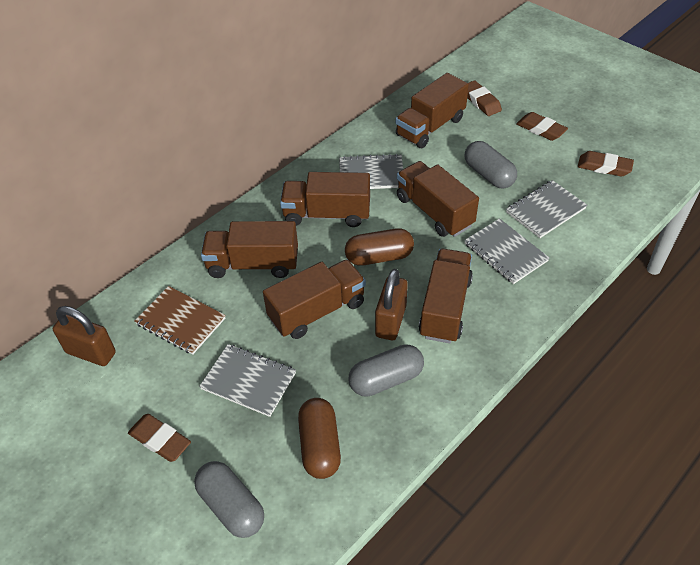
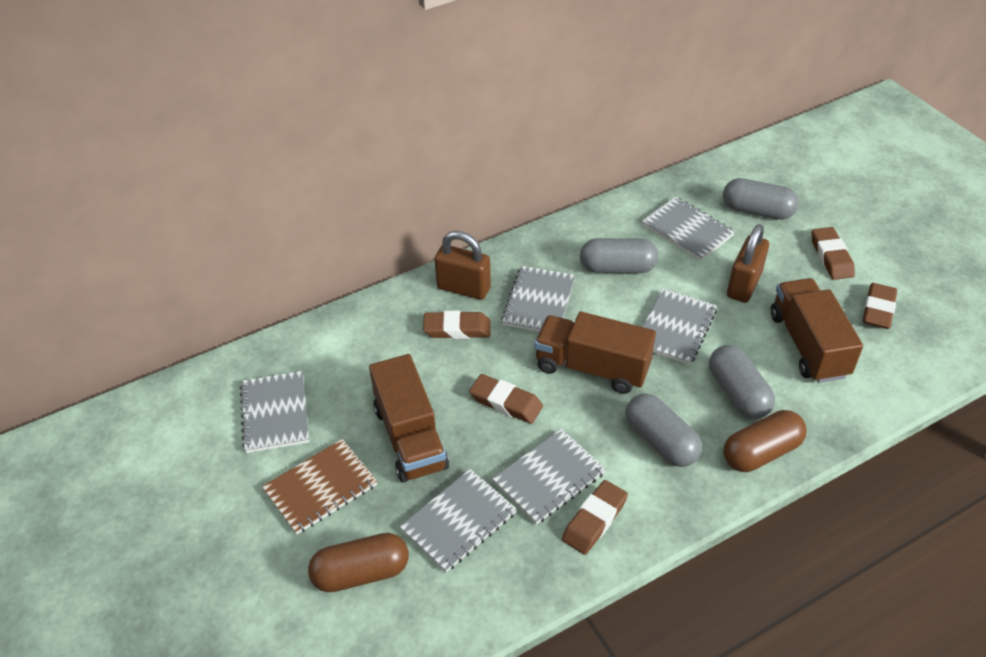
brown eraser: 4 -> 5
brown truck: 6 -> 3
grey capsule: 3 -> 4
grey notebook: 4 -> 6

